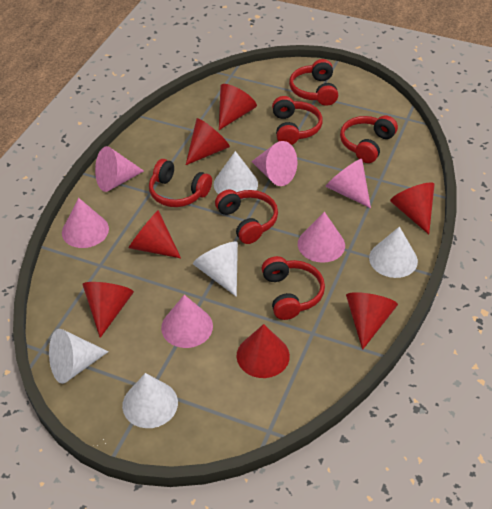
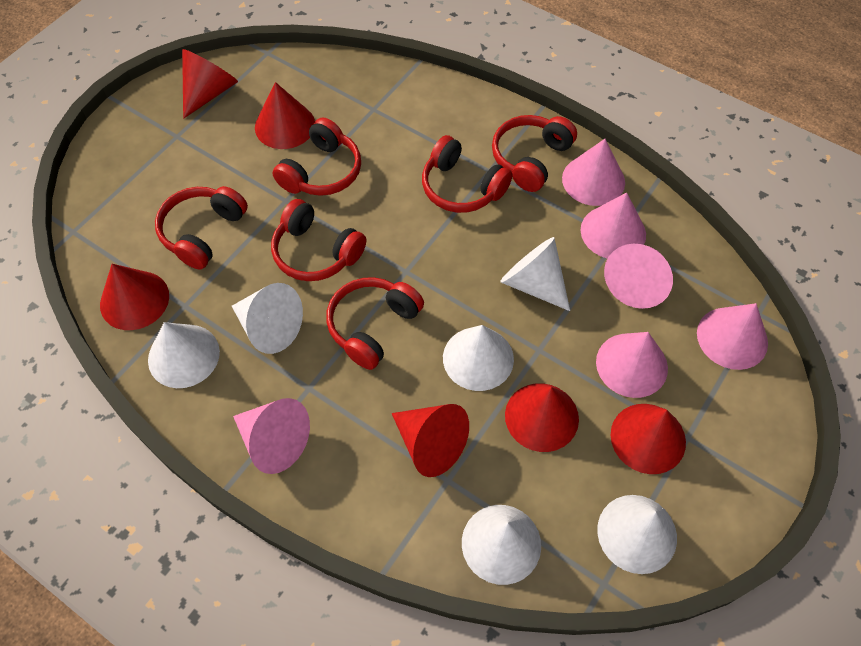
red cone: 7 -> 6
white cone: 5 -> 6

